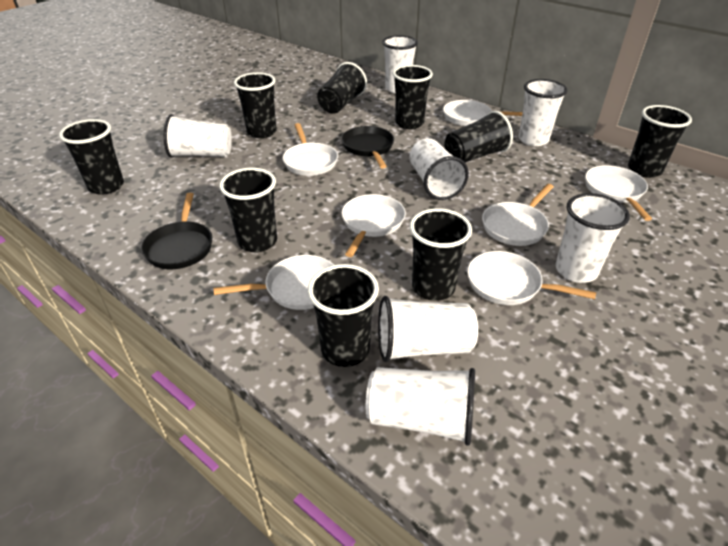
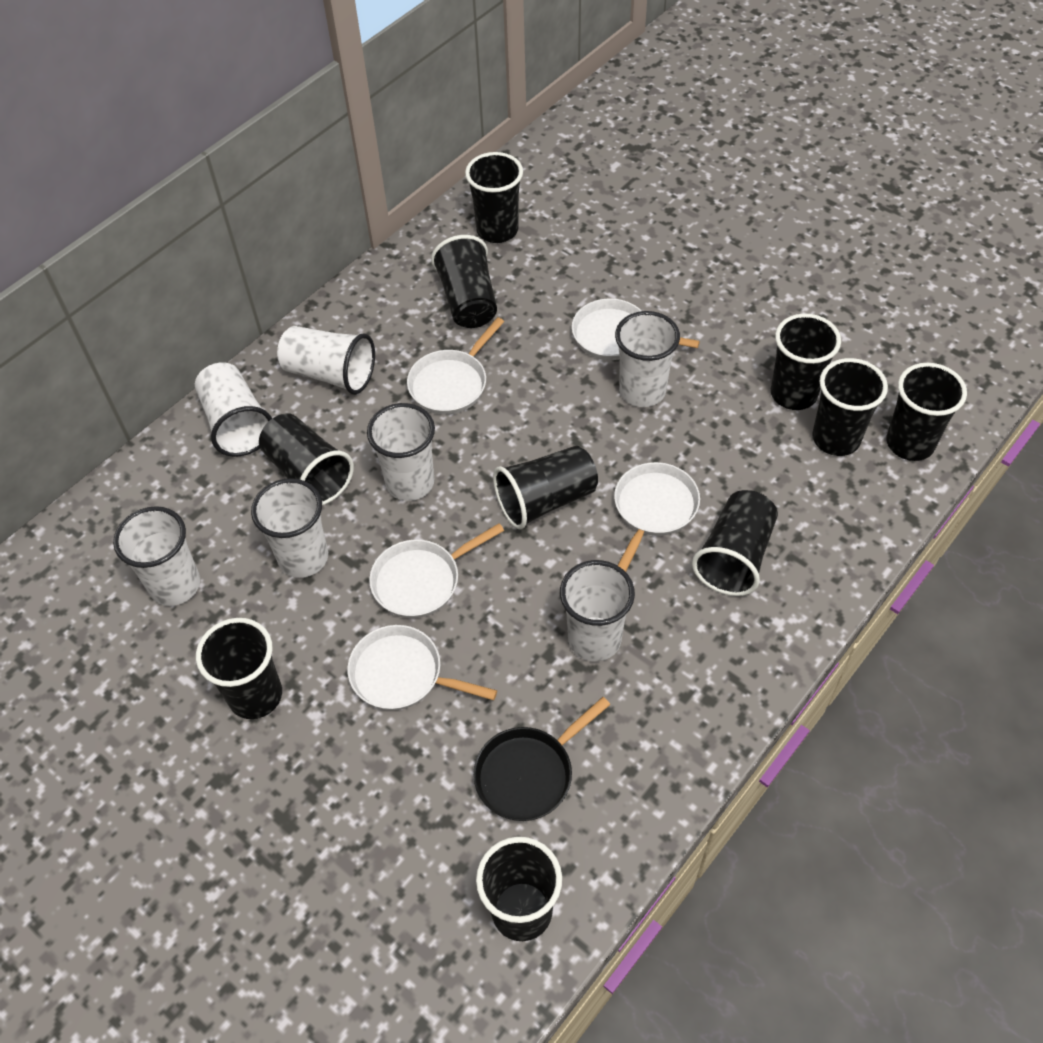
black cup: 9 -> 10
black pan: 2 -> 1
white pan: 7 -> 5

